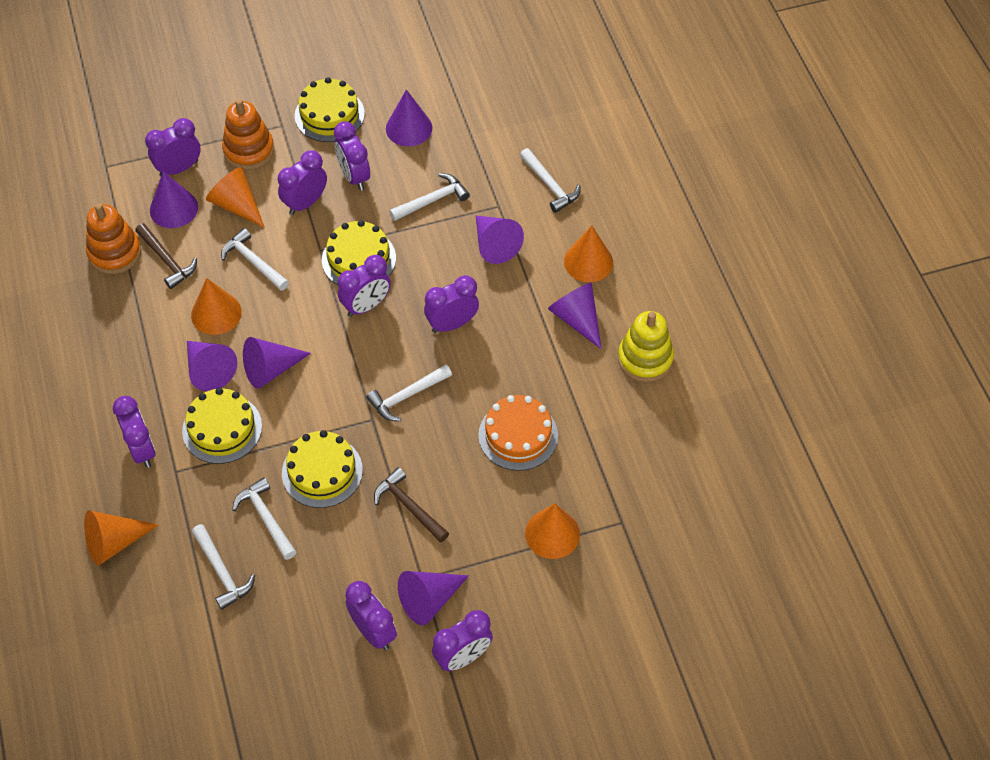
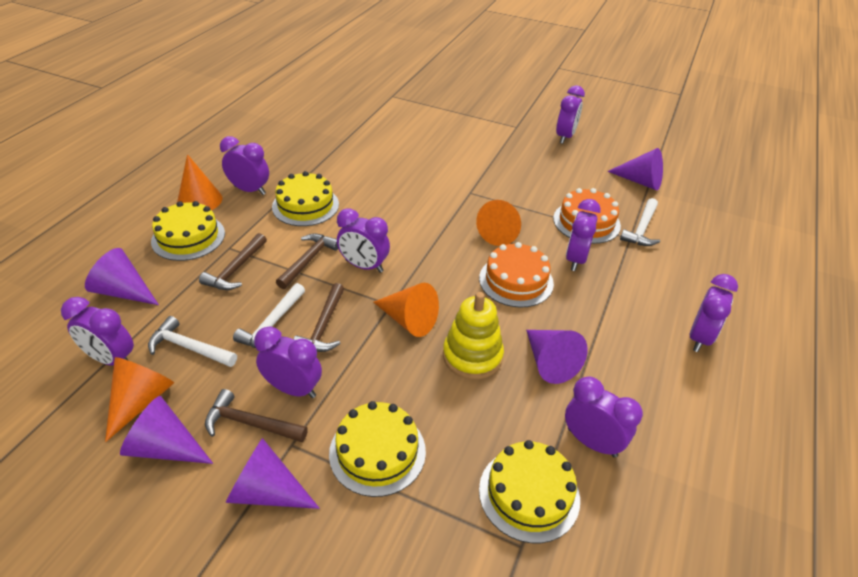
brown hammer: 2 -> 4
orange cake: 1 -> 2
orange cone: 5 -> 4
orange stacking toy: 2 -> 0
purple cone: 7 -> 5
white hammer: 6 -> 3

